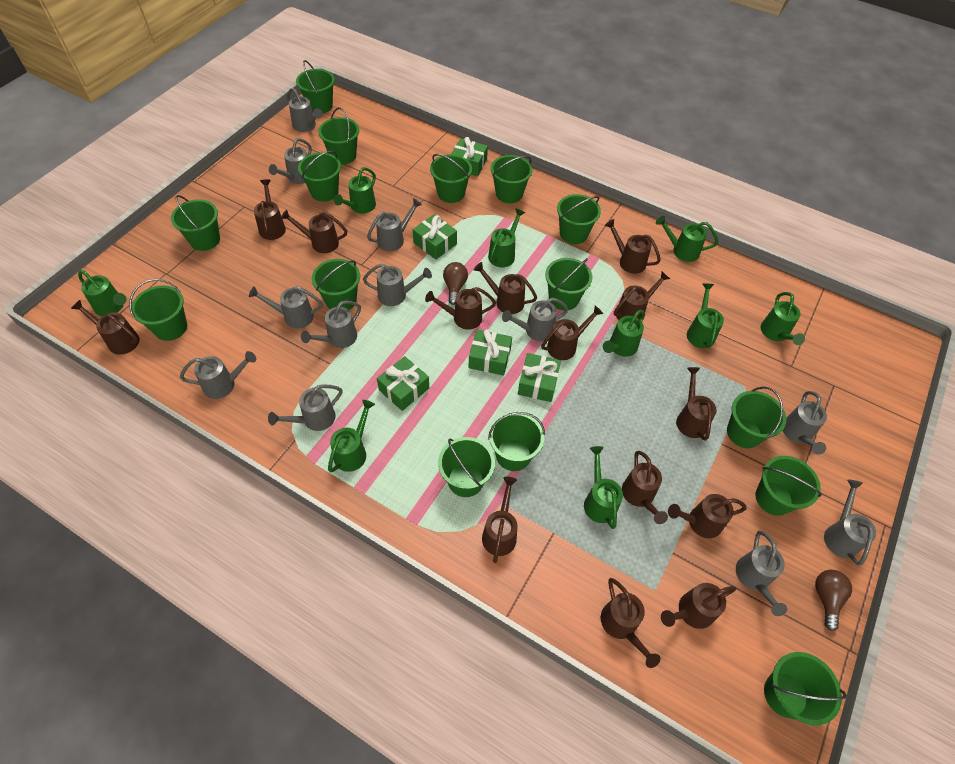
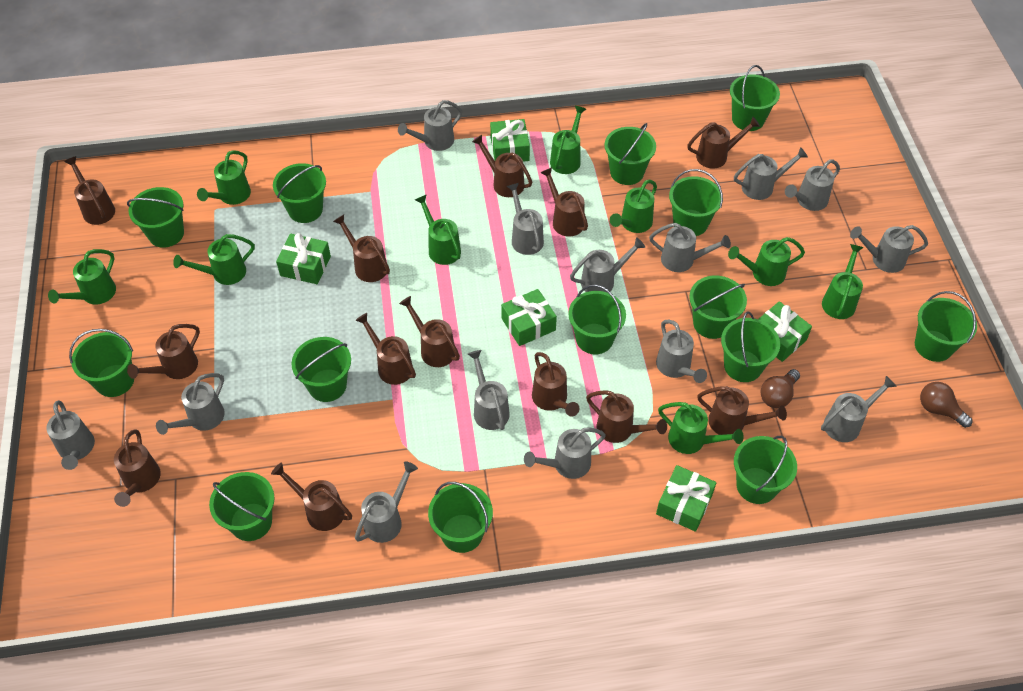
brown watering can: 14 -> 13
green bucket: 15 -> 14
grey watering can: 12 -> 14

